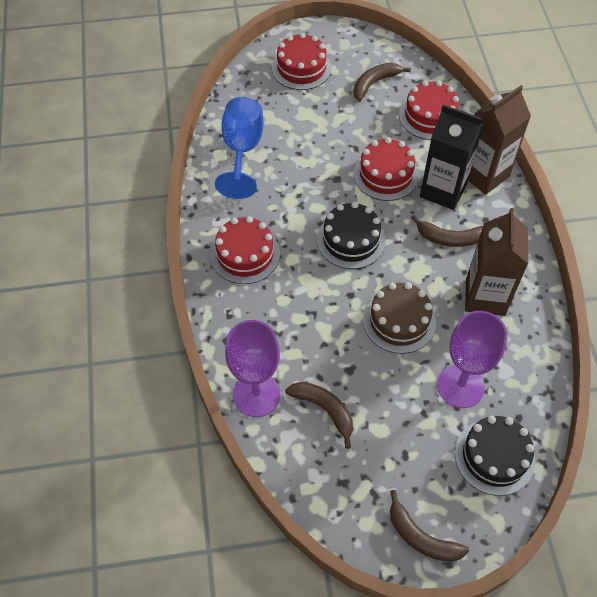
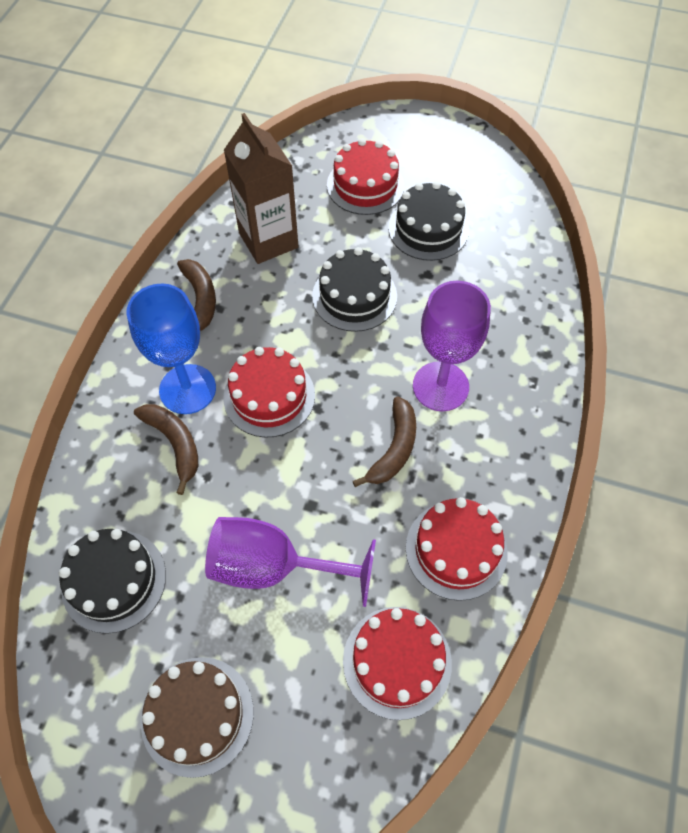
black cake: 2 -> 3
black carton: 1 -> 0
brown banana: 4 -> 3
brown carton: 2 -> 1

